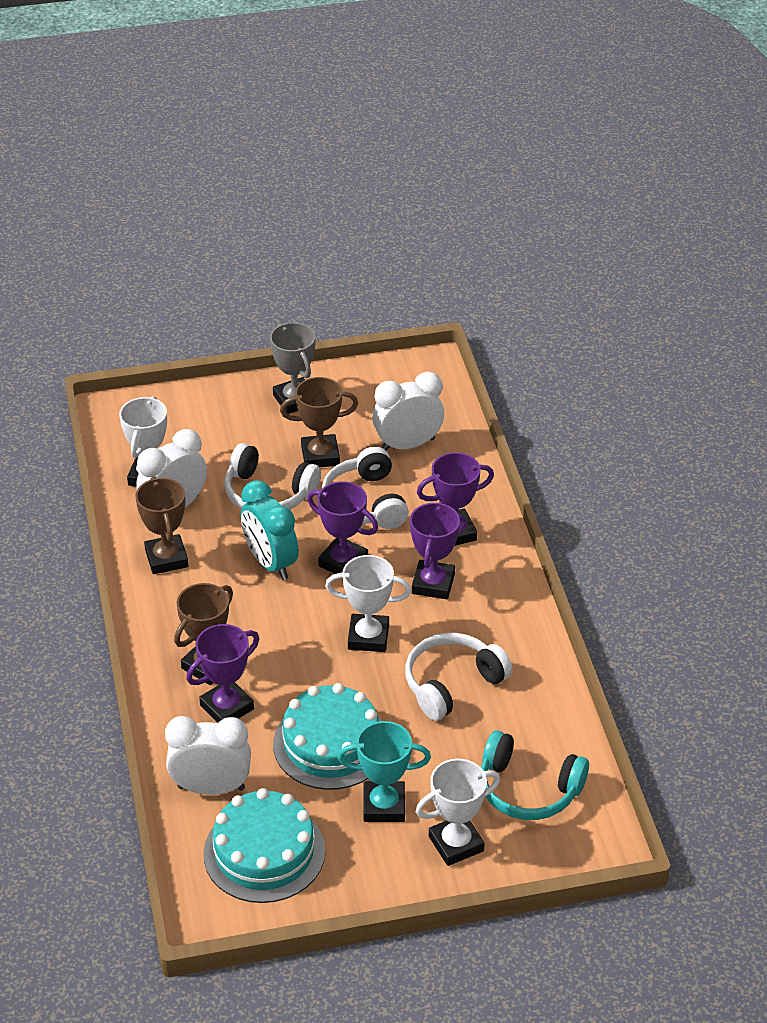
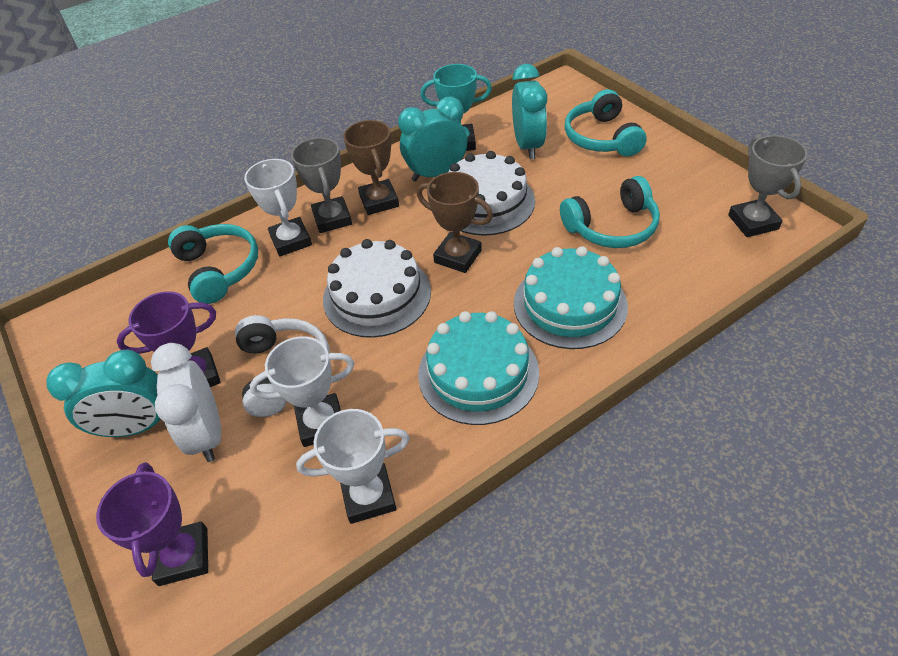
brown trophy: 3 -> 2
grey trophy: 1 -> 2
purple trophy: 4 -> 2
turquoise clock: 1 -> 3
turquoise headphones: 1 -> 3
white cake: 0 -> 2
white clock: 3 -> 1
white headphones: 3 -> 1

